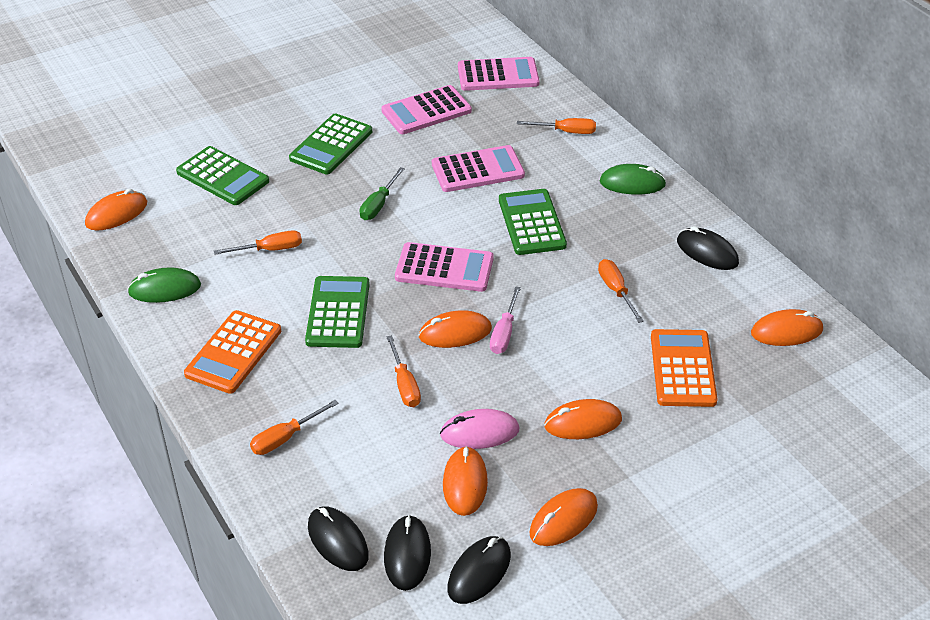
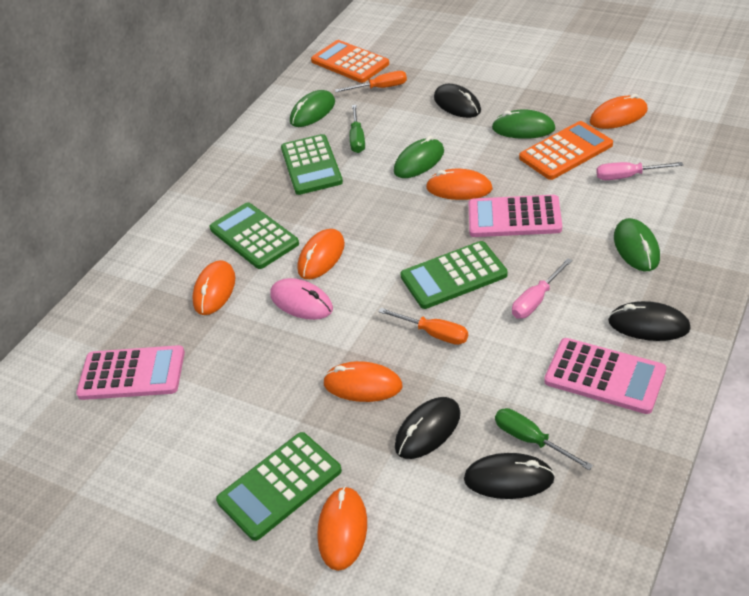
green mouse: 2 -> 4
green screwdriver: 1 -> 2
orange screwdriver: 5 -> 2
pink calculator: 4 -> 3
pink screwdriver: 1 -> 2

